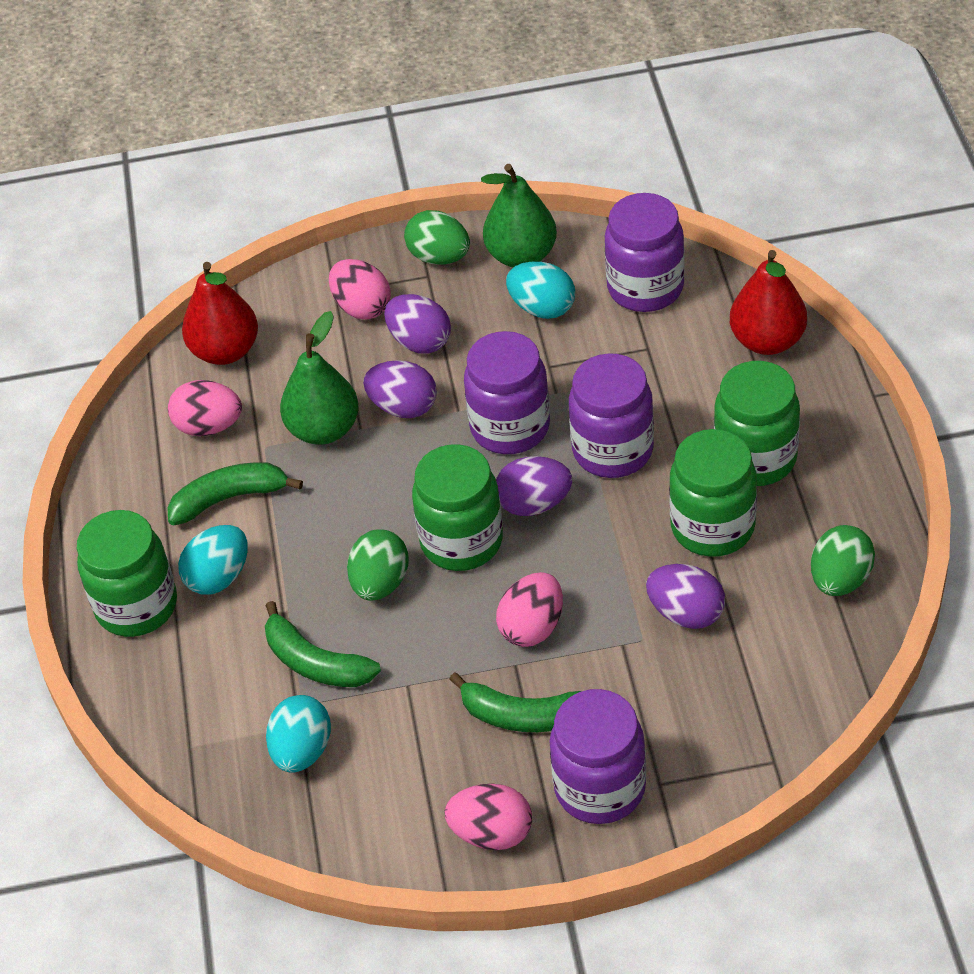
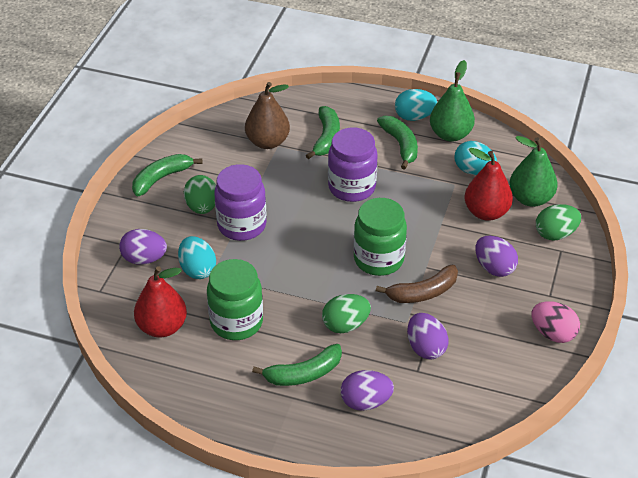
brown banana: 0 -> 1
brown pear: 0 -> 1
green banana: 3 -> 4
green jar: 4 -> 2
pink egg: 4 -> 1
purple jar: 4 -> 2

